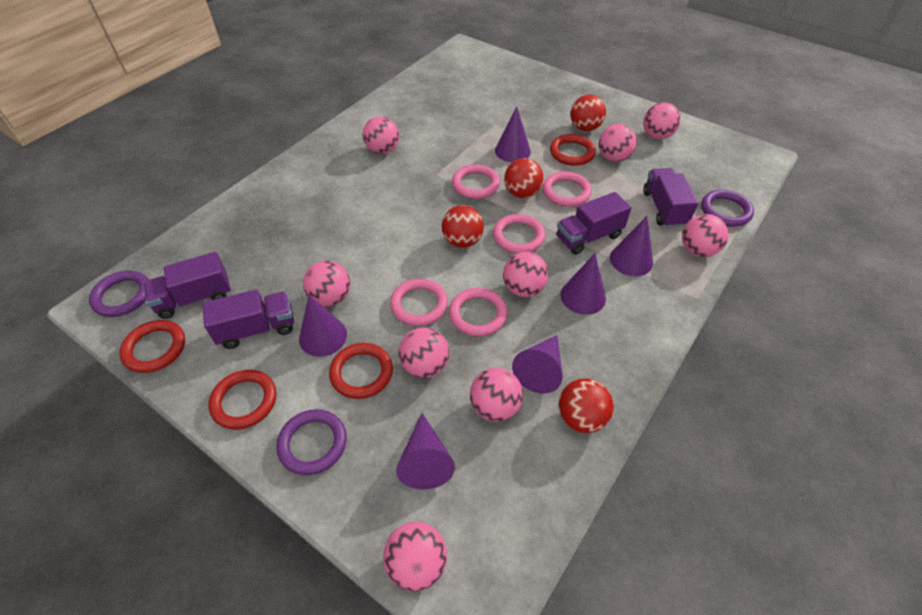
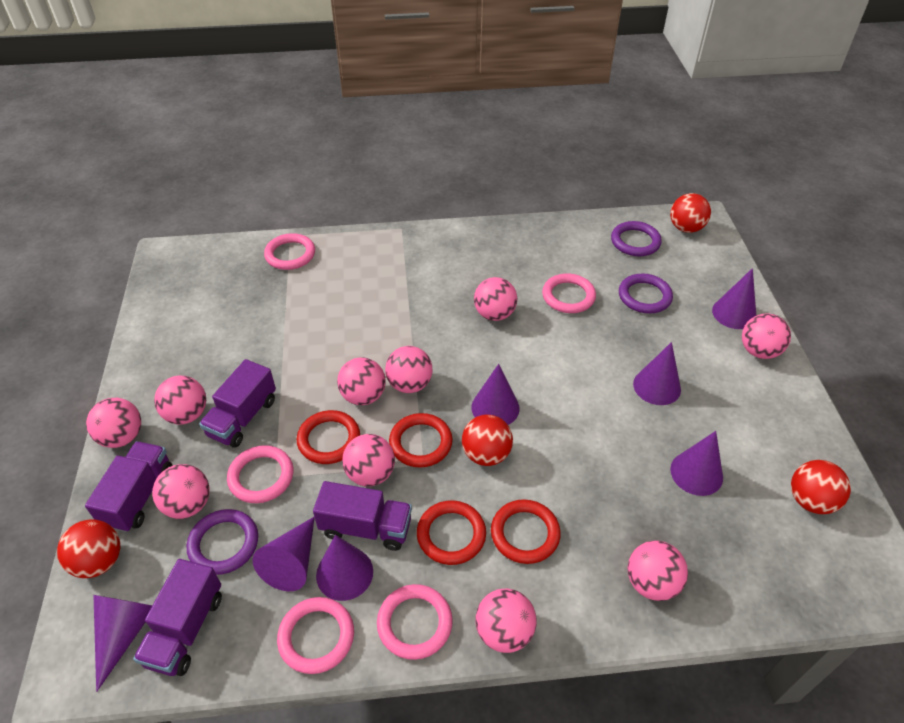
pink ball: 9 -> 10
purple cone: 6 -> 7

